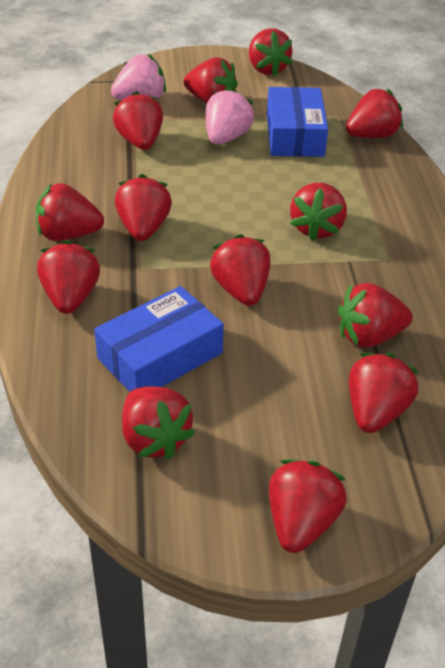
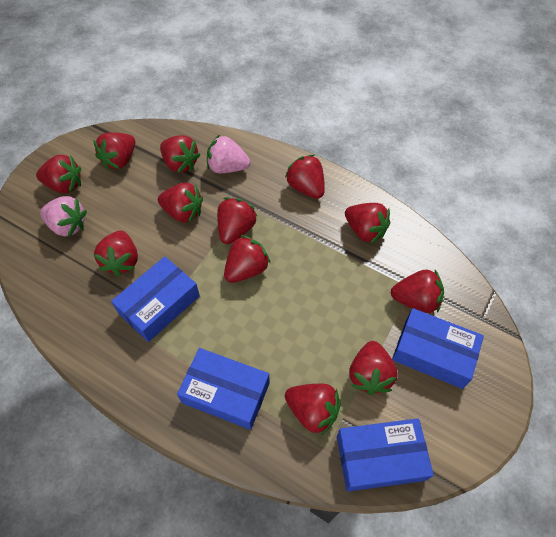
blue box: 2 -> 4
red strawberry: 13 -> 12

